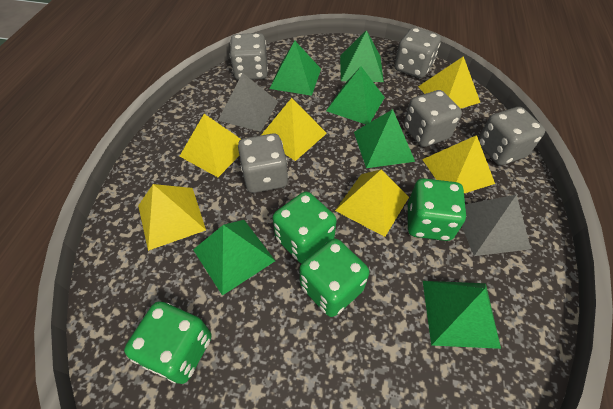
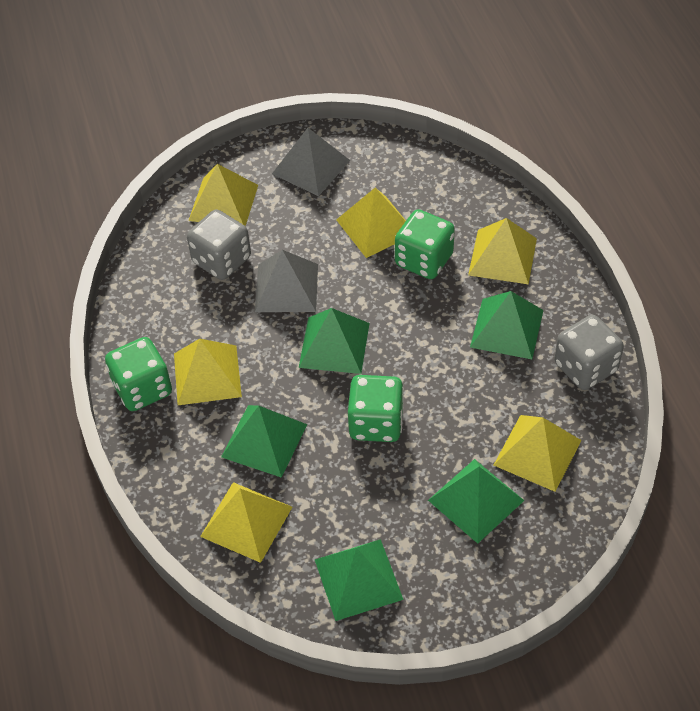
green dice: 4 -> 3
green pyramid: 6 -> 5
grey dice: 5 -> 2

